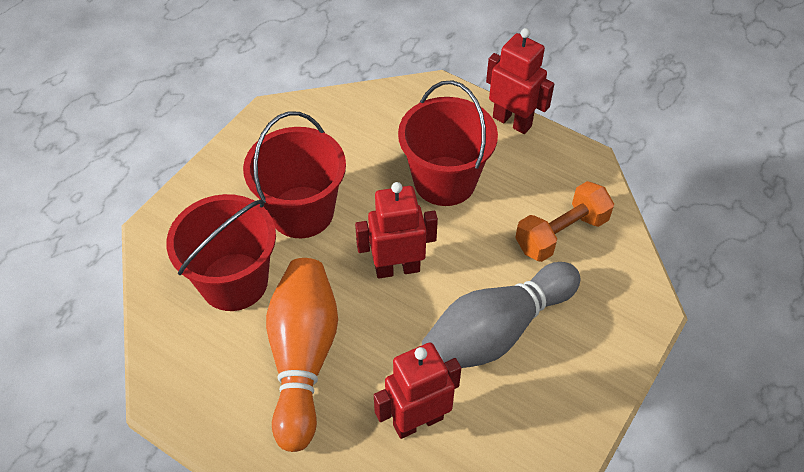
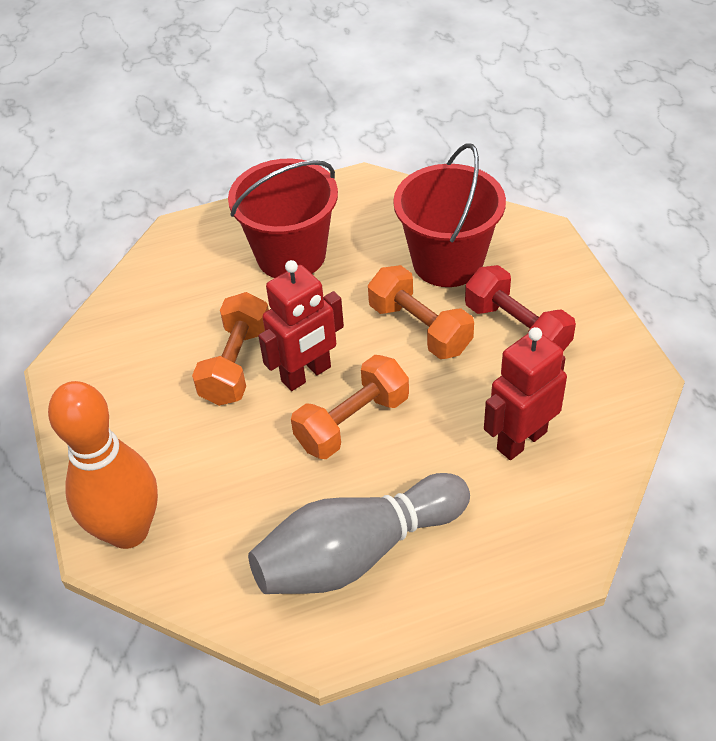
orange dumbbell: 1 -> 3
red bucket: 3 -> 2
red dumbbell: 0 -> 1
red robot: 3 -> 2

